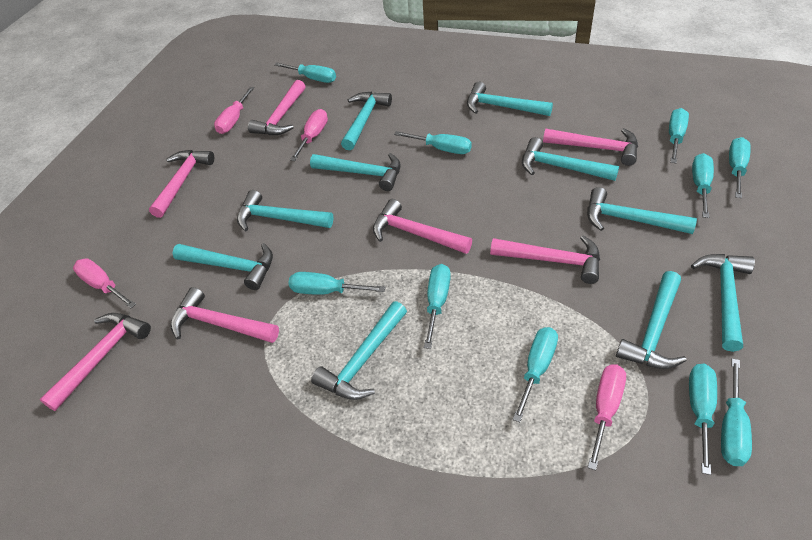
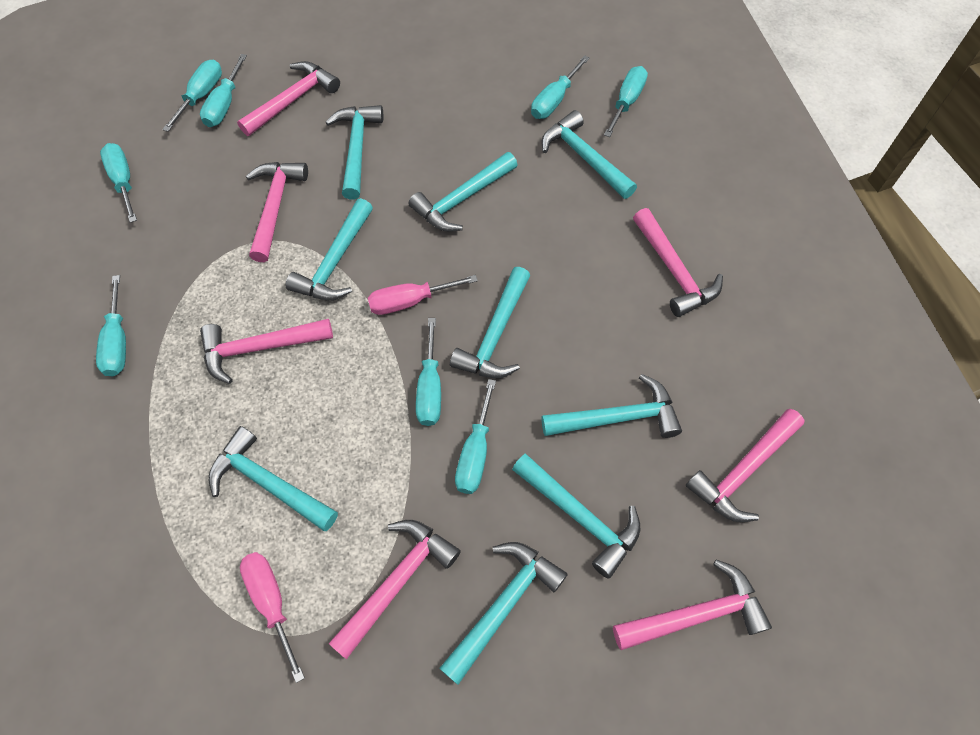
pink screwdriver: 4 -> 2
turquoise hammer: 10 -> 9
turquoise screwdriver: 10 -> 8

